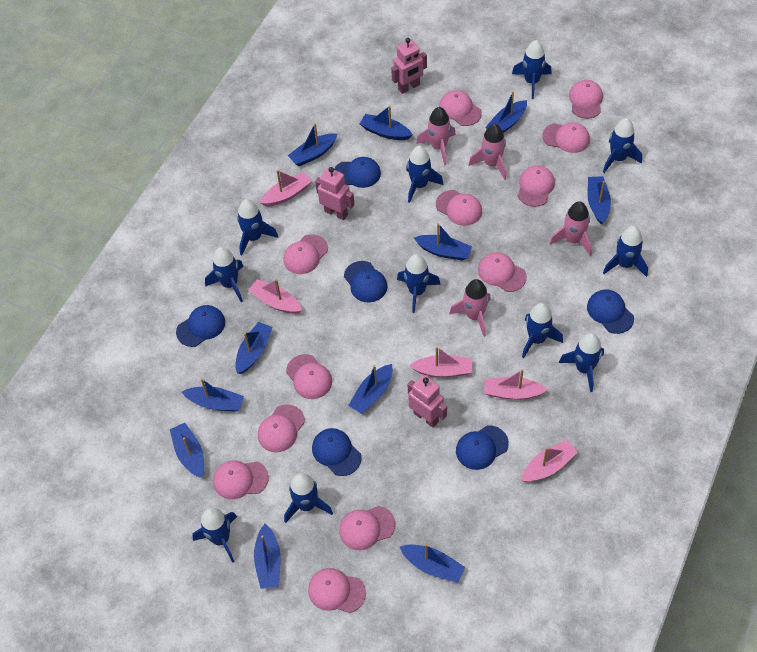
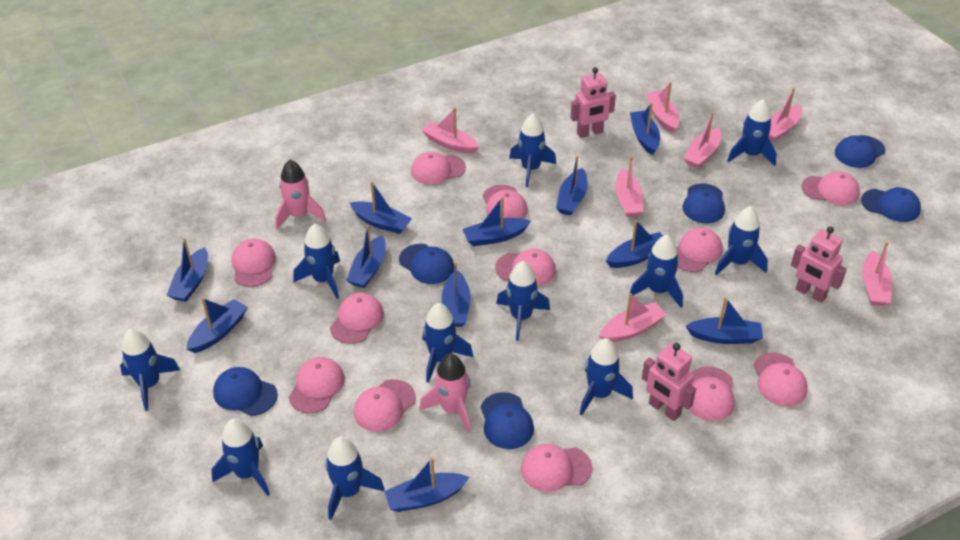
pink boat: 5 -> 7
pink rocket: 4 -> 2

